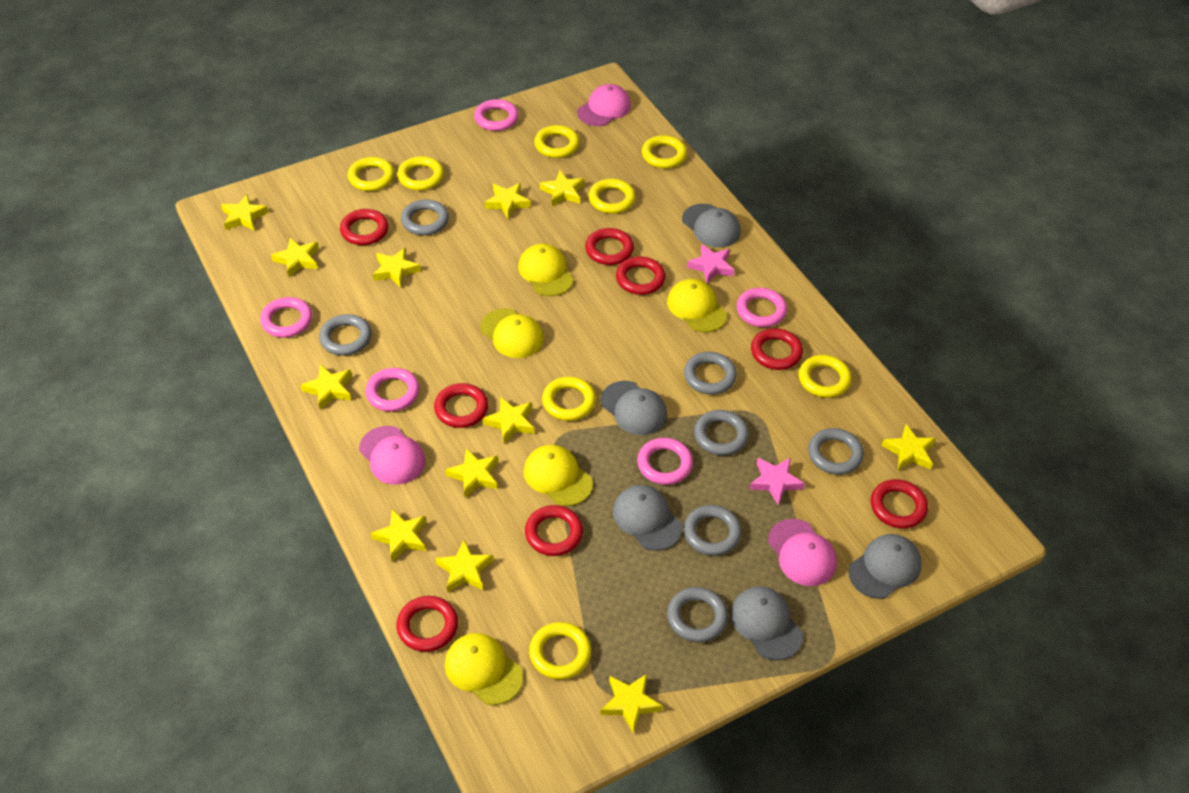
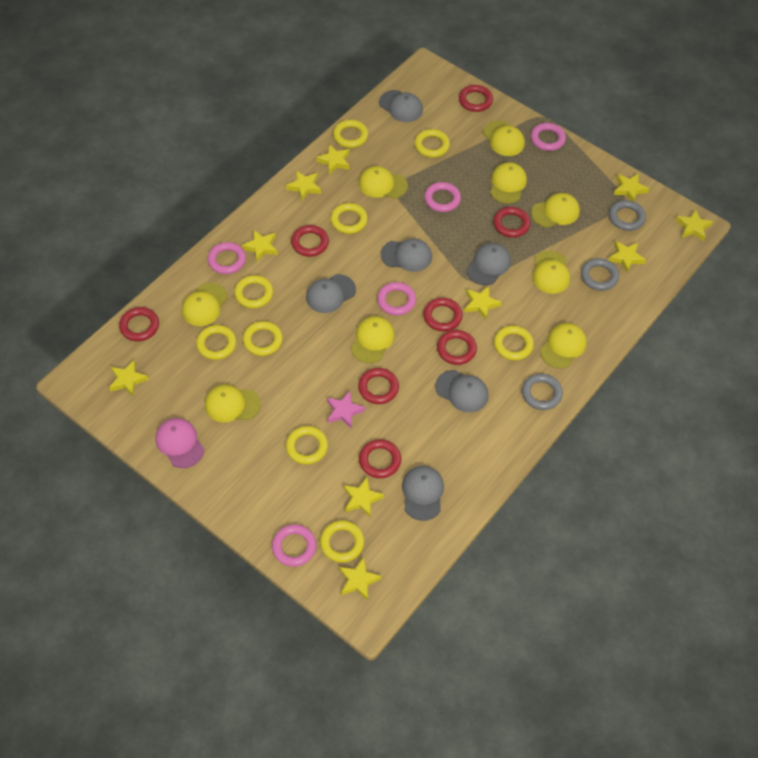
grey cap: 5 -> 6
grey ring: 7 -> 3
pink cap: 3 -> 1
pink star: 2 -> 1
yellow cap: 5 -> 9
yellow ring: 8 -> 9
yellow star: 12 -> 10

